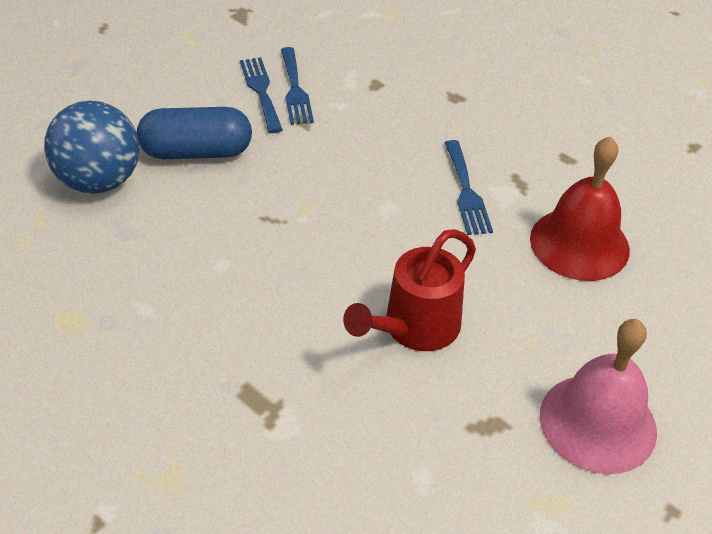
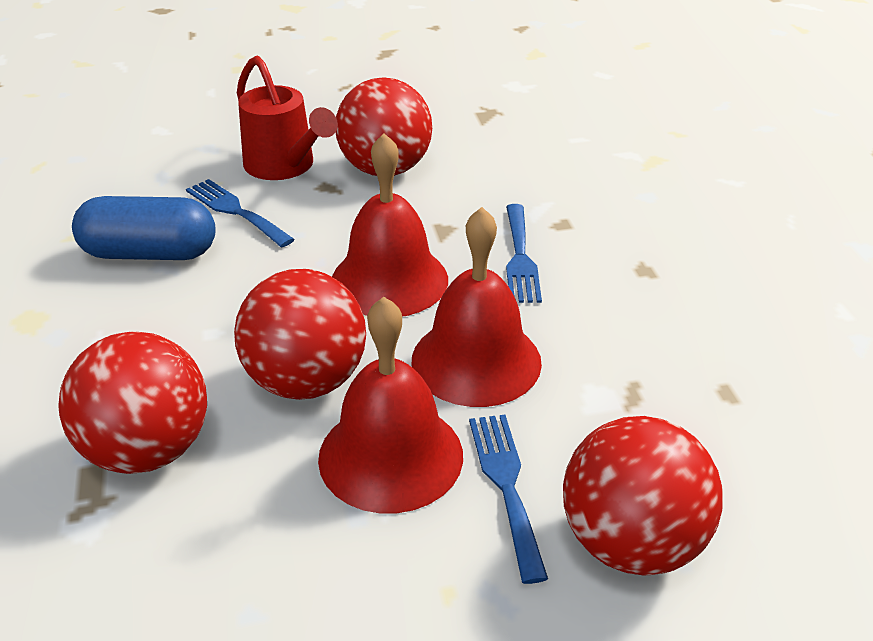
blue ball: 1 -> 0
pink bell: 1 -> 0
red ball: 0 -> 4
red bell: 1 -> 3

